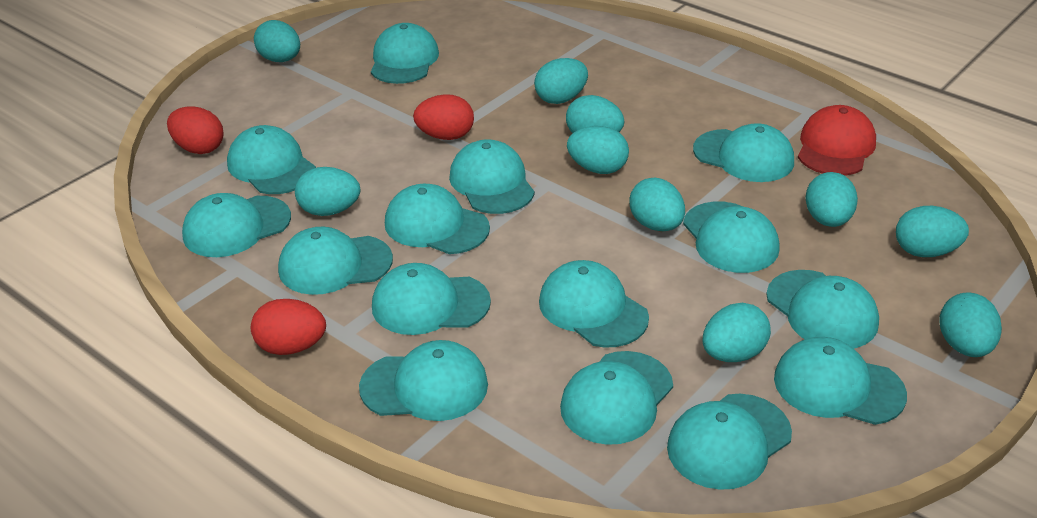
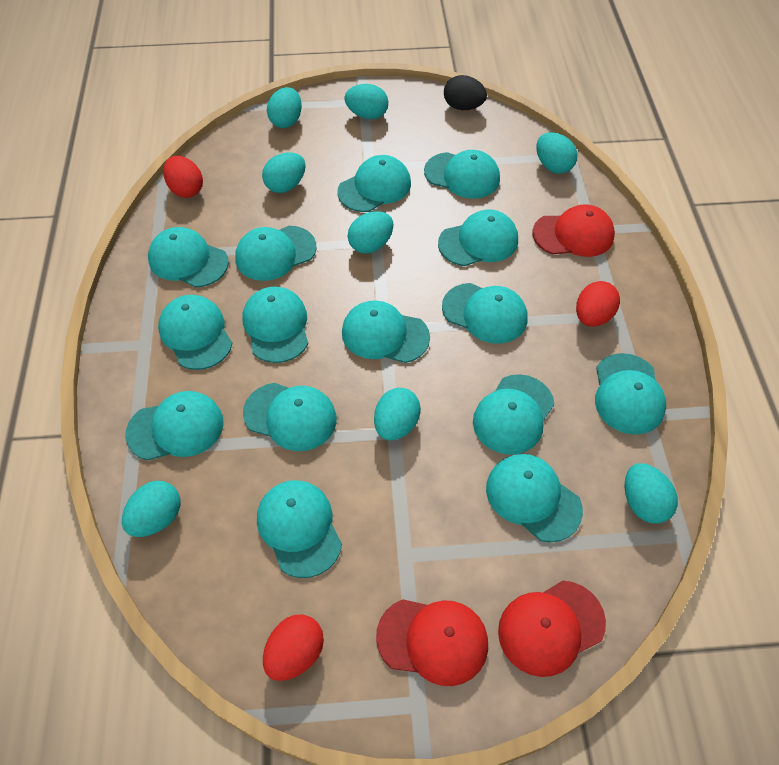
black egg: 0 -> 1
red cap: 1 -> 3
turquoise egg: 10 -> 8

